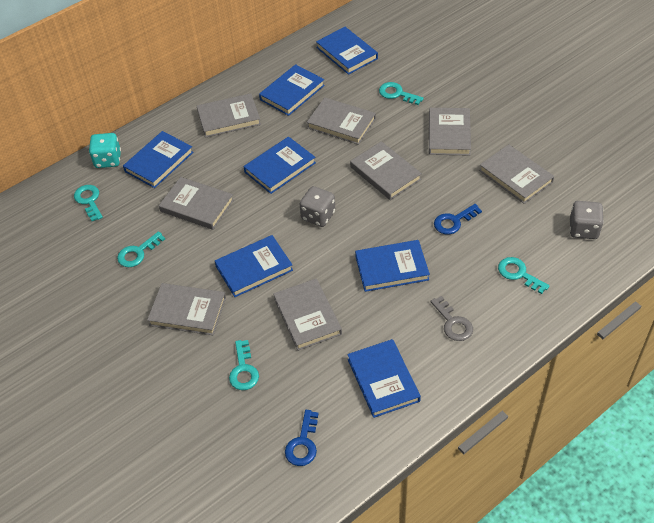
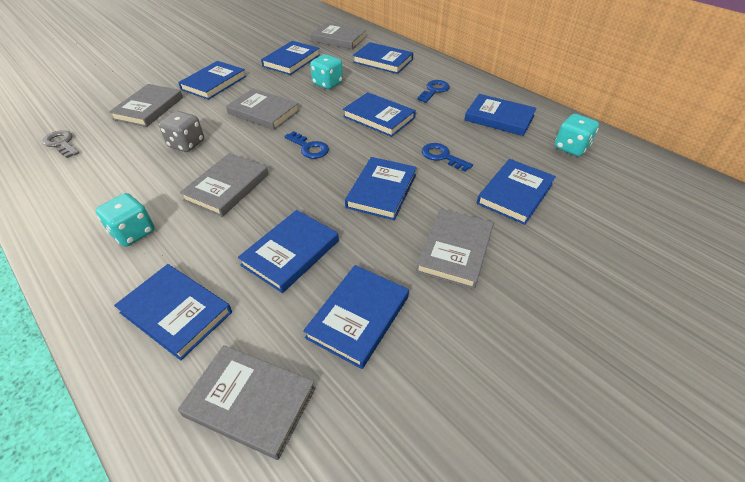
blue book: 7 -> 10
blue key: 2 -> 3
grey book: 8 -> 6
grey dice: 2 -> 1
turquoise dice: 1 -> 3
turquoise key: 5 -> 0

